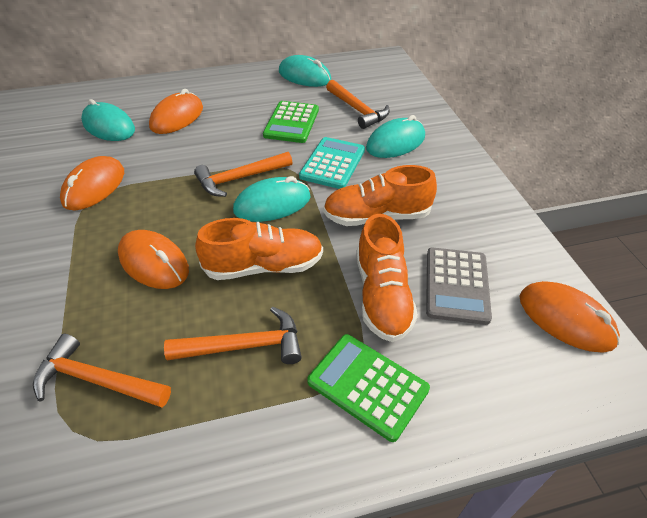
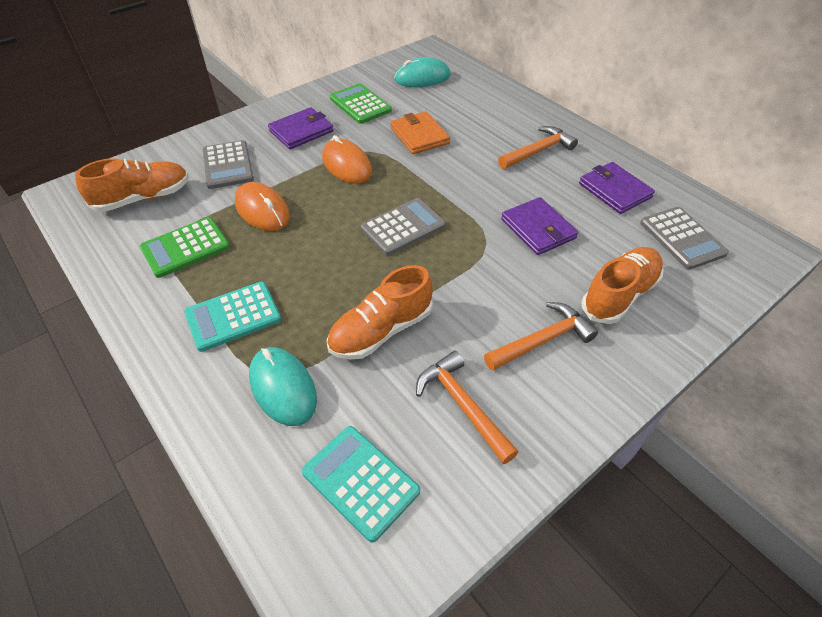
grey calculator: 1 -> 3
orange hammer: 4 -> 3
orange mouse: 4 -> 2
orange wallet: 0 -> 1
purple wallet: 0 -> 3
turquoise calculator: 1 -> 2
turquoise mouse: 4 -> 2

